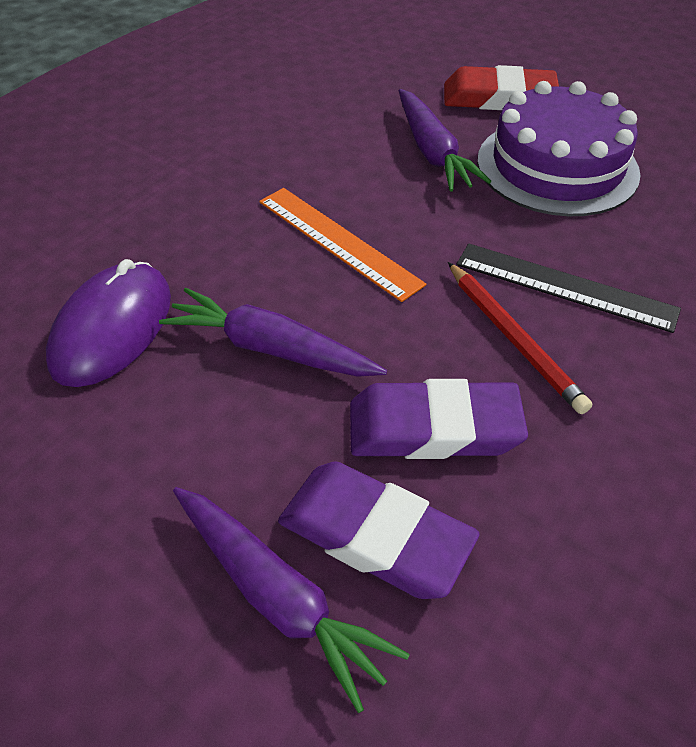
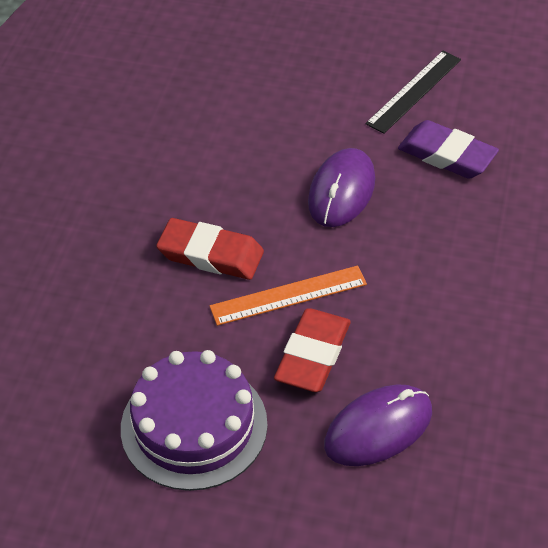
purple carrot: 3 -> 0
purple eraser: 2 -> 1
purple mouse: 1 -> 2
red eraser: 1 -> 2
red pencil: 1 -> 0

